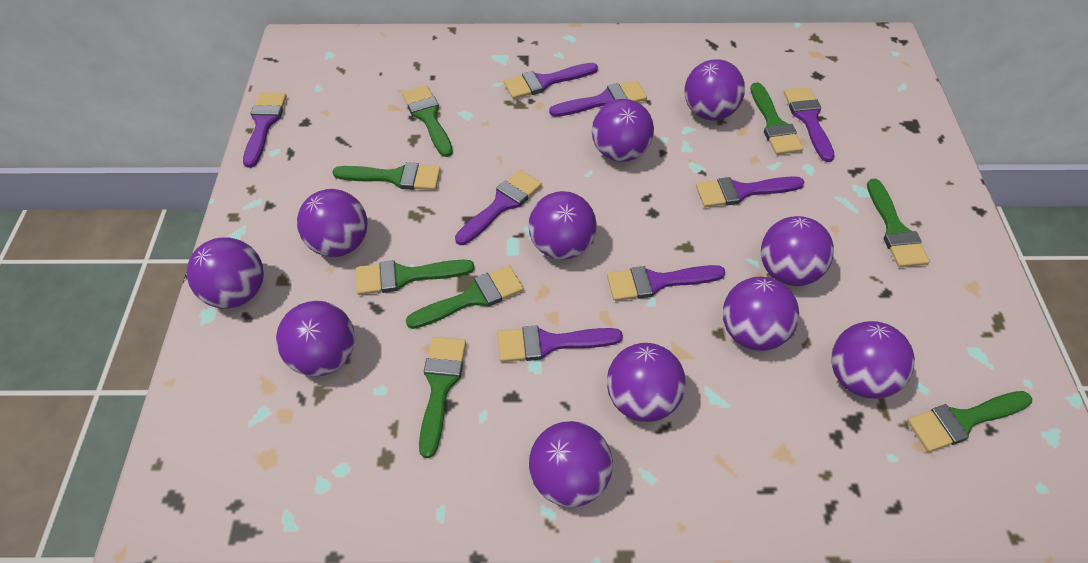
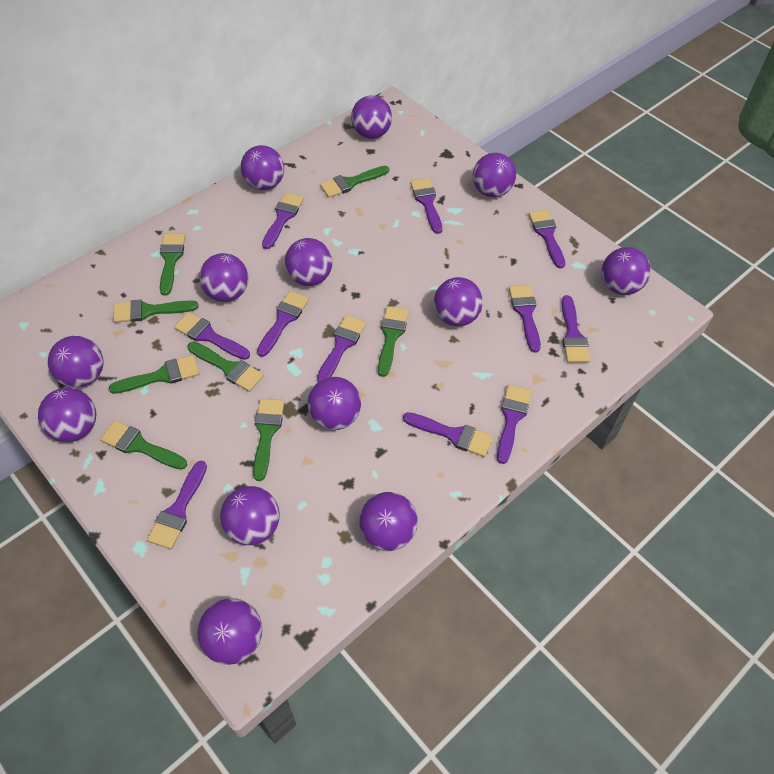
purple ball: 11 -> 13
purple brush: 8 -> 11

